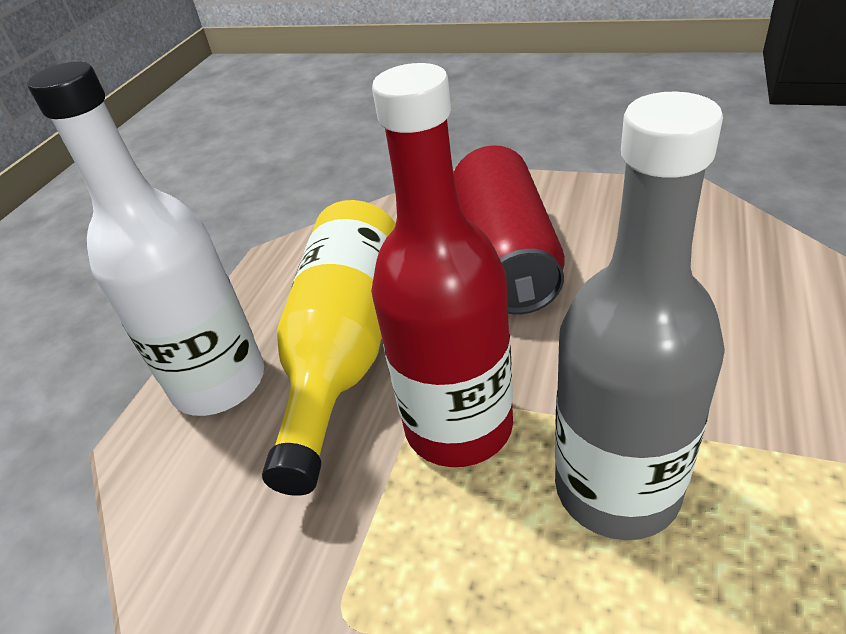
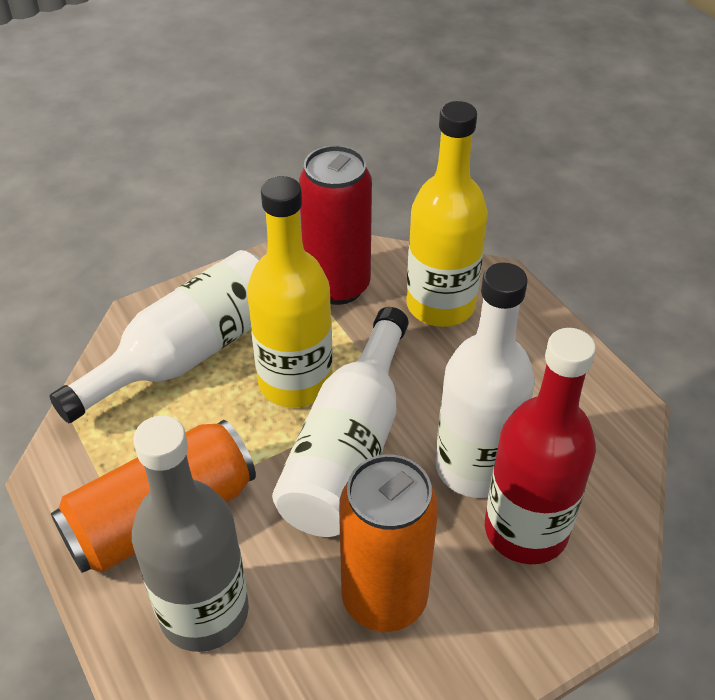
orange can: 0 -> 2
white bottle: 1 -> 3
yellow bottle: 1 -> 2

